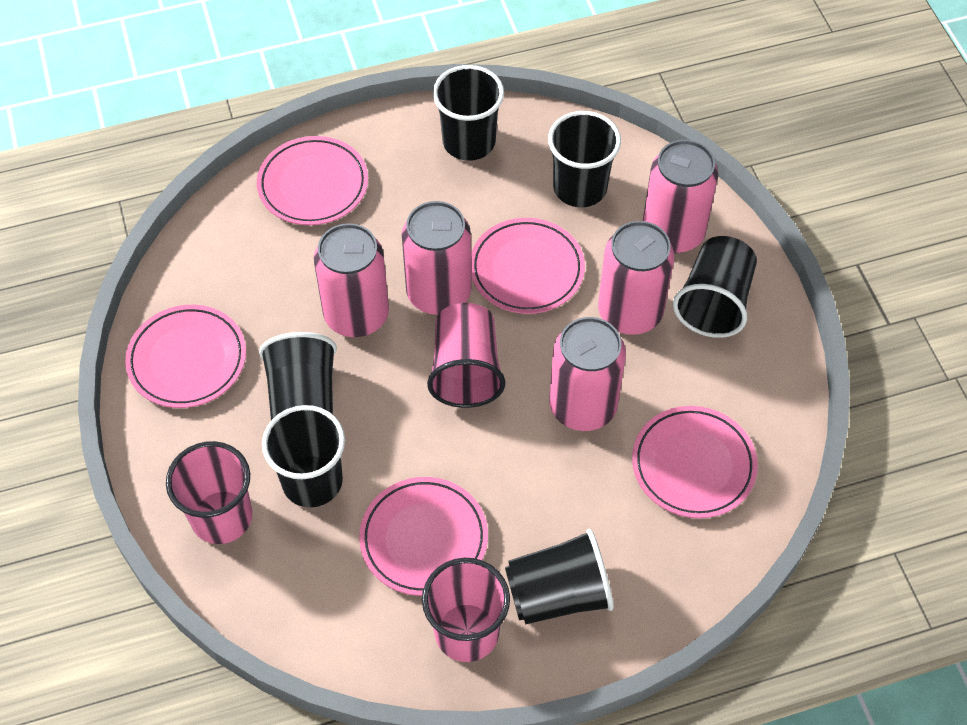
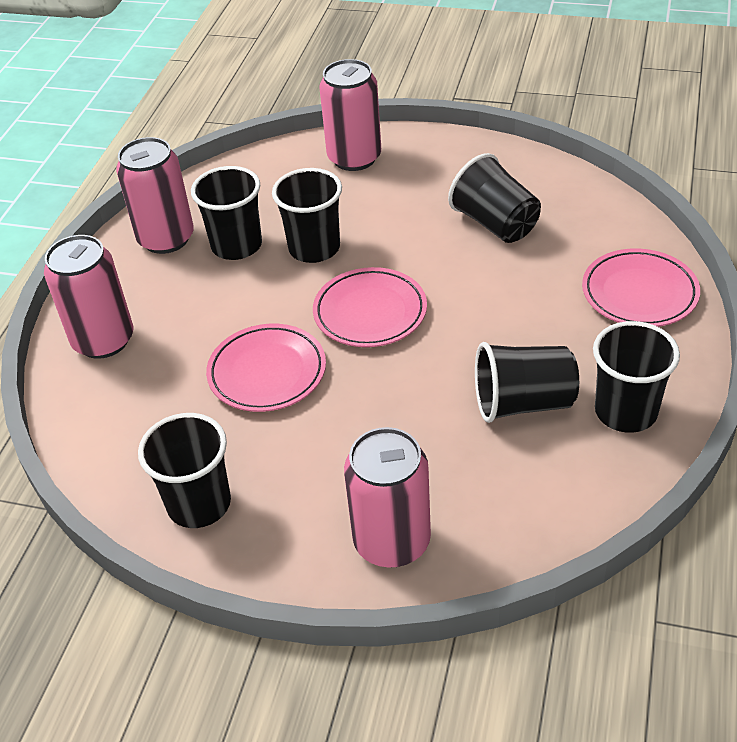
pink can: 5 -> 4
pink cup: 3 -> 0
pink plate: 5 -> 3

